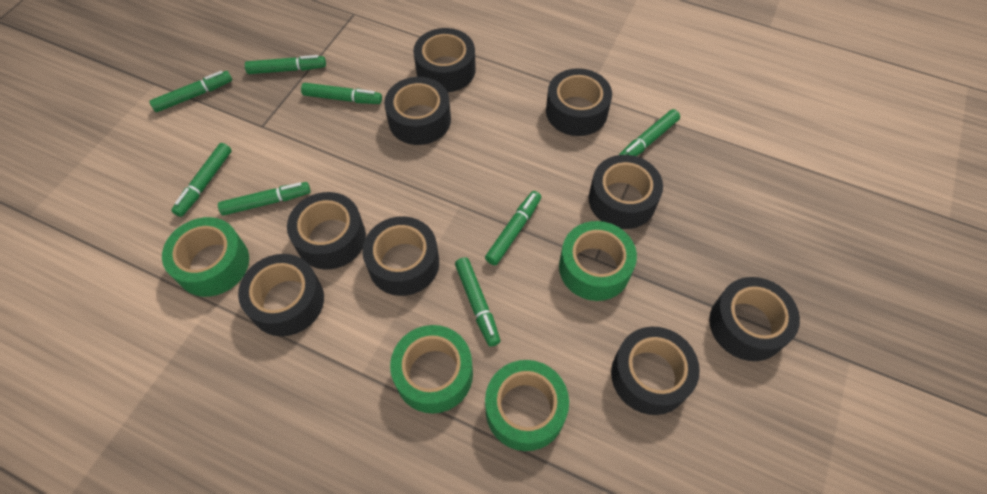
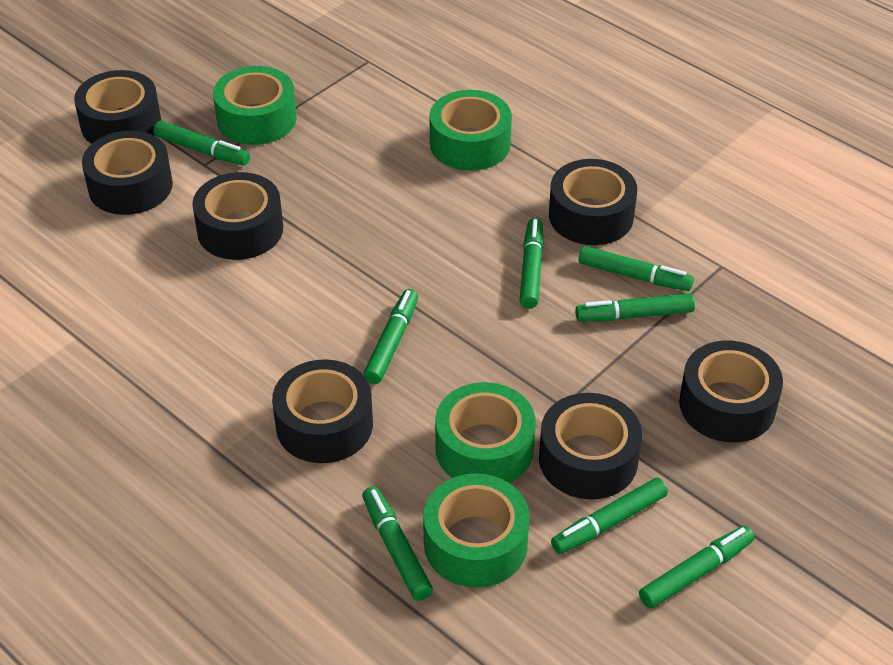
black tape: 9 -> 7

